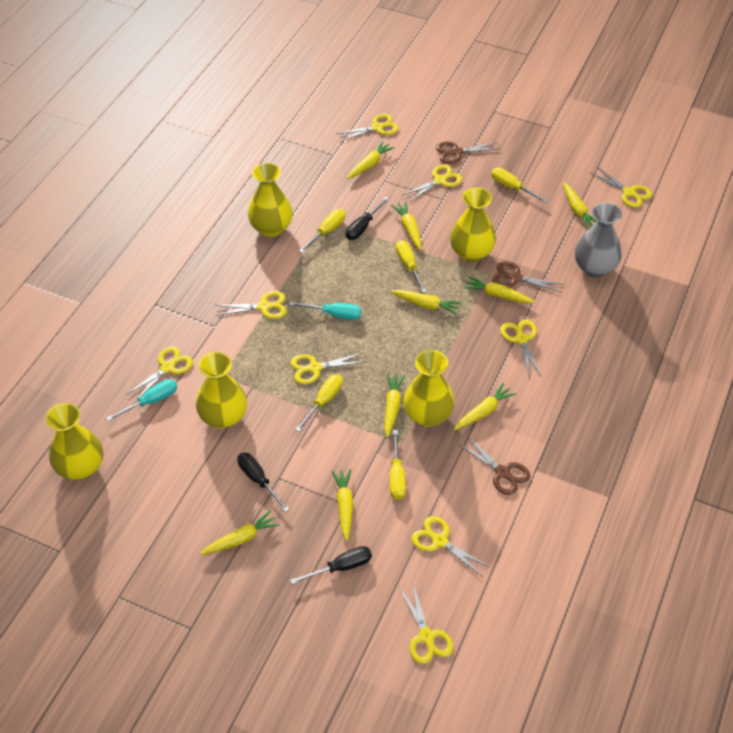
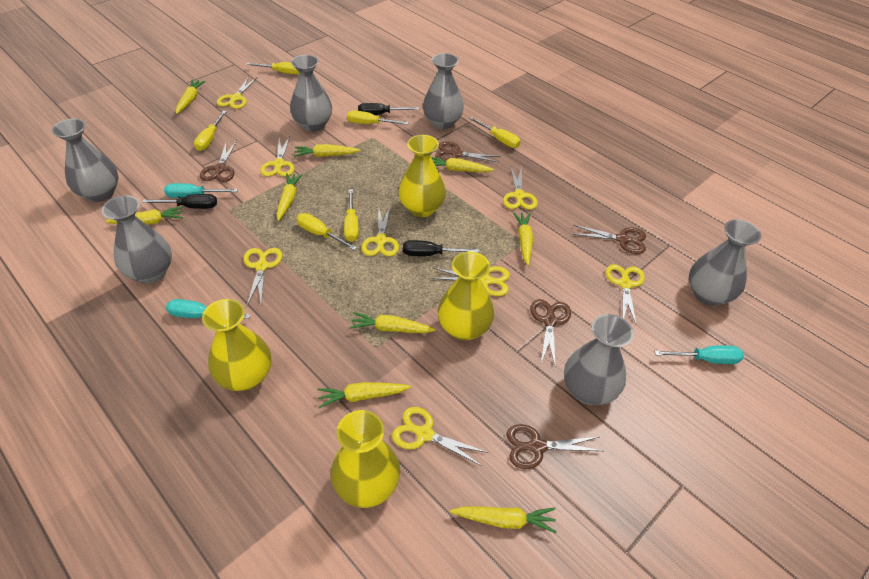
brown scissors: 3 -> 5
grey vase: 1 -> 6
turquoise screwdriver: 2 -> 3
yellow scissors: 9 -> 8
yellow screwdriver: 5 -> 6
yellow vase: 5 -> 4

